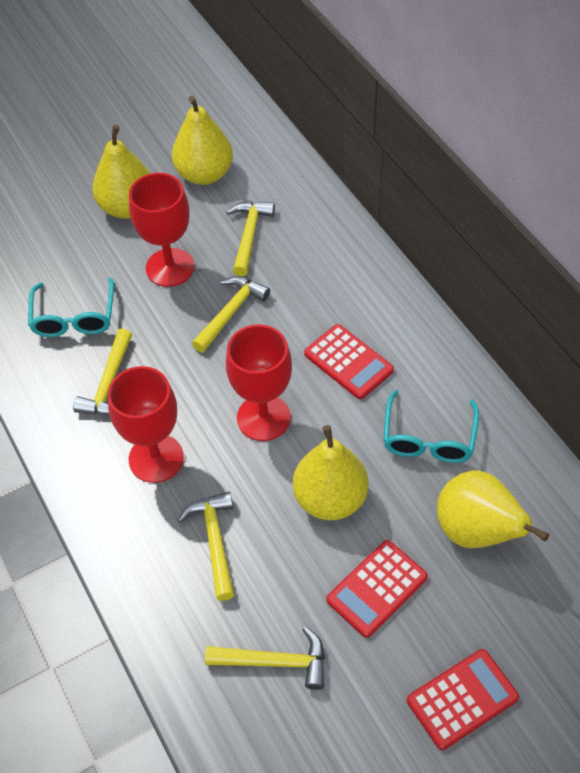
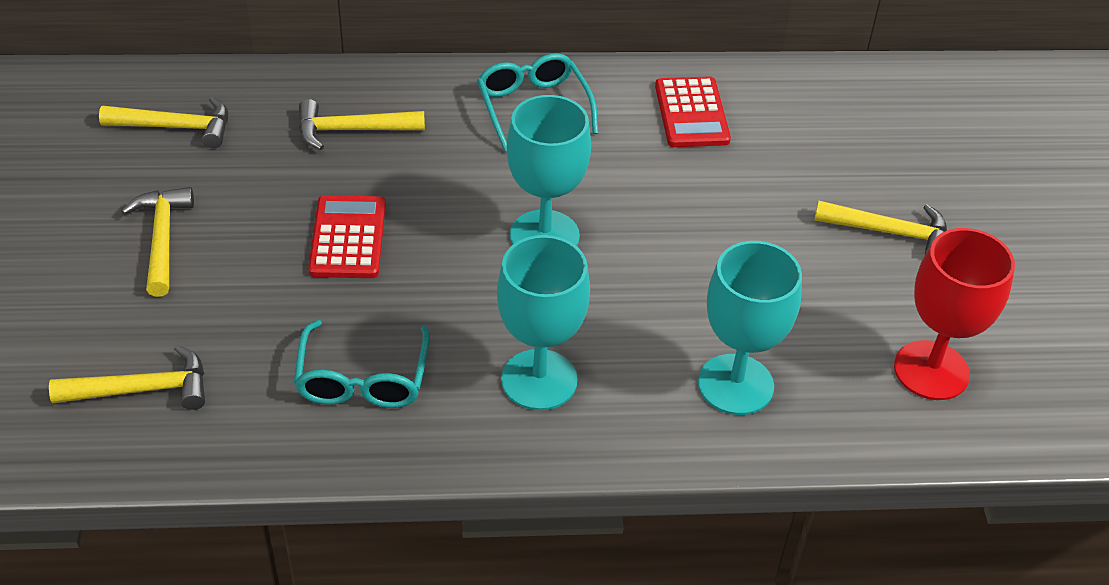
red calculator: 3 -> 2
red goblet: 3 -> 1
turquoise goblet: 0 -> 3
yellow pear: 4 -> 0

